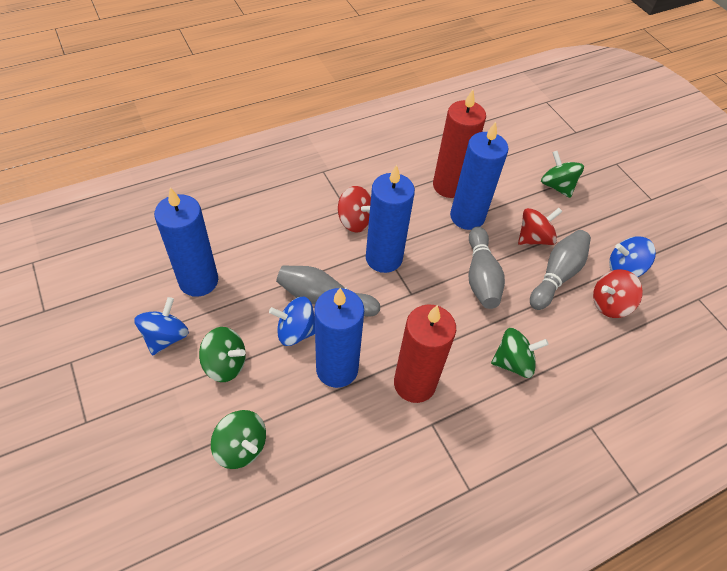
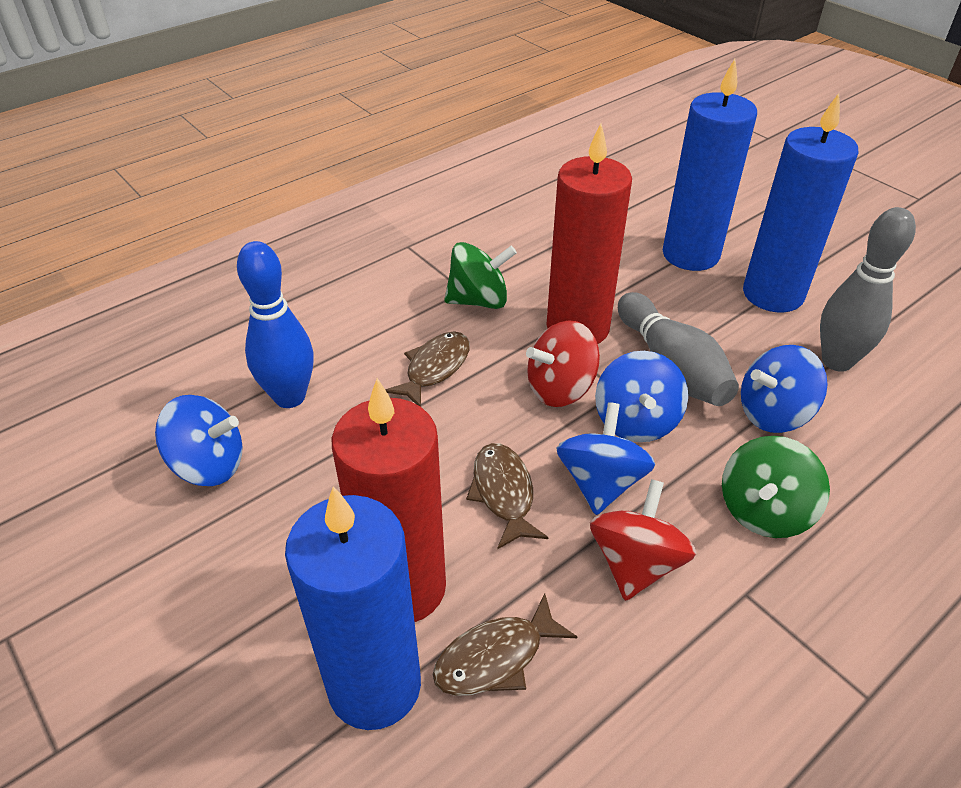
blue bowling pin: 0 -> 1
blue candle: 4 -> 3
blue spinning top: 3 -> 4
brown fish: 0 -> 3
green spinning top: 4 -> 2
grey bowling pin: 3 -> 2
red spinning top: 3 -> 2

